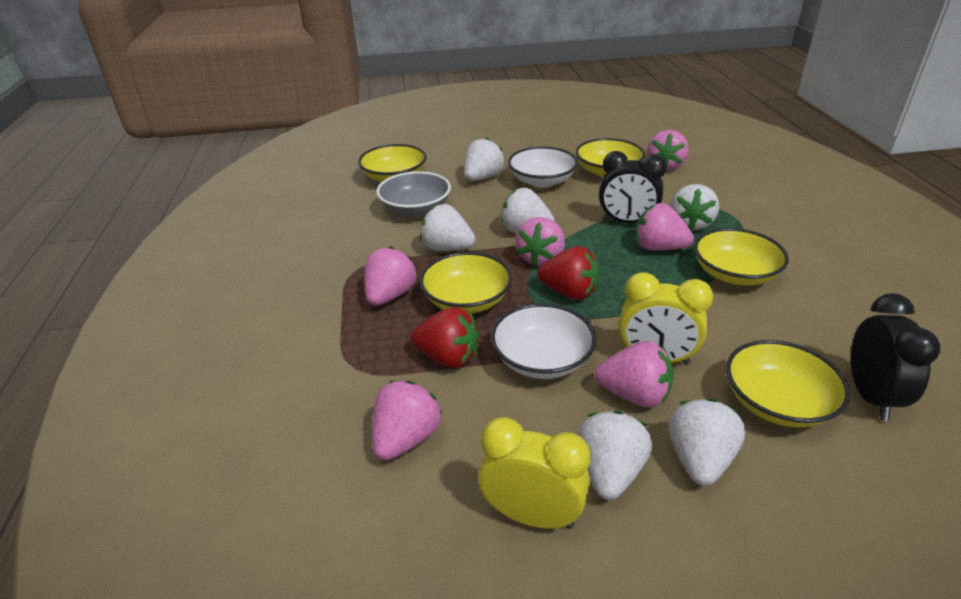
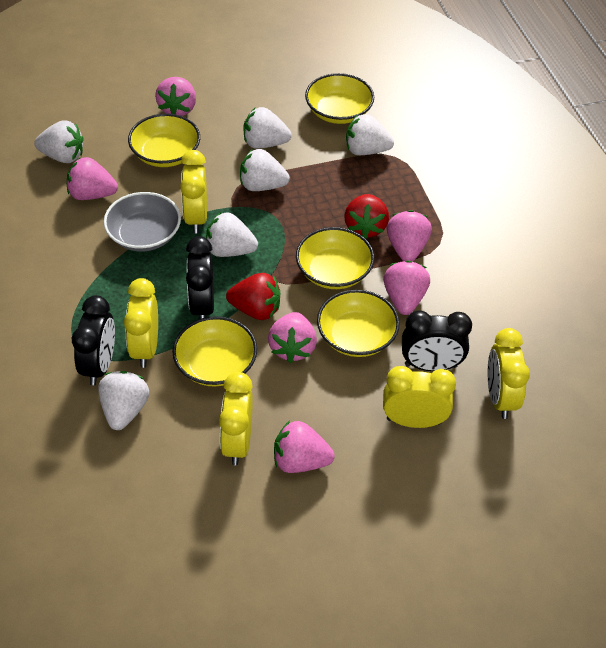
black clock: 2 -> 3
white bowl: 2 -> 0
yellow clock: 2 -> 5

